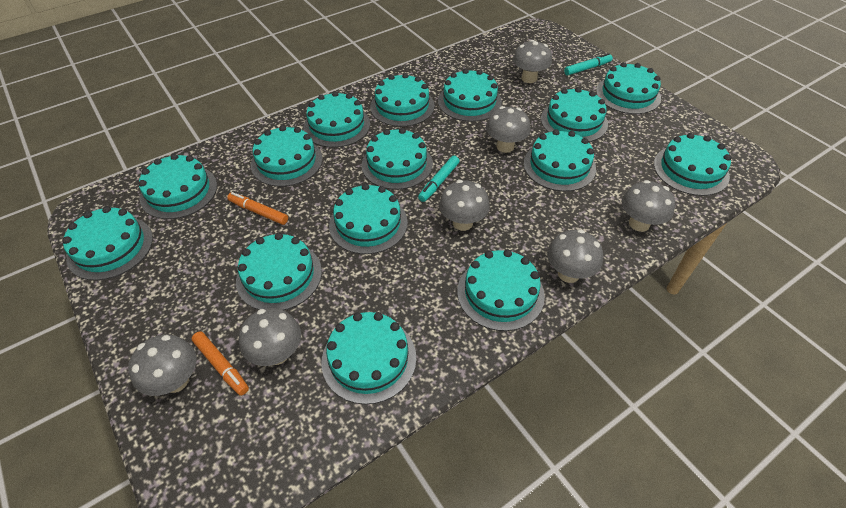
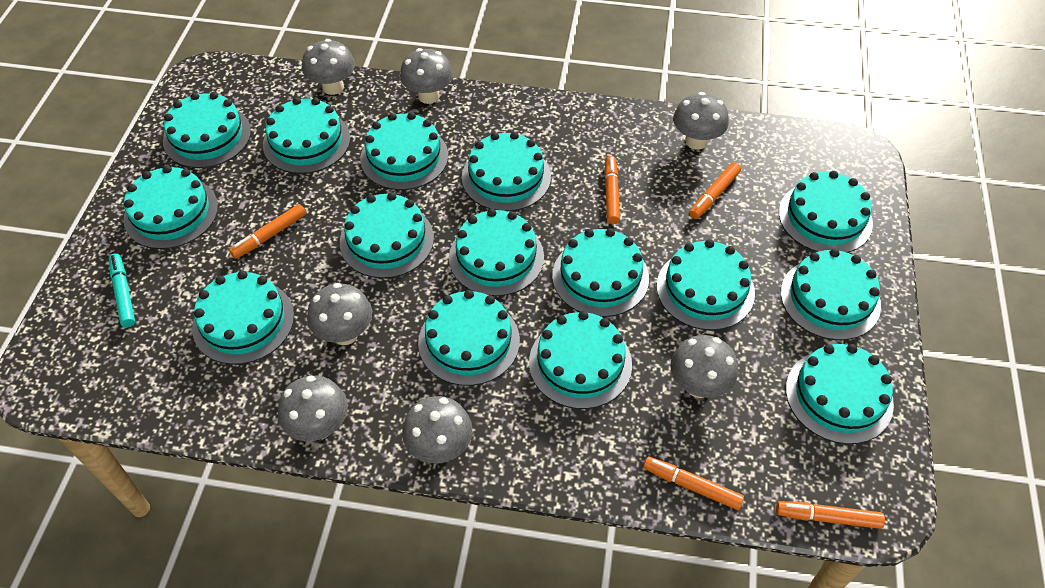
orange marker: 2 -> 5
turquoise marker: 2 -> 1

